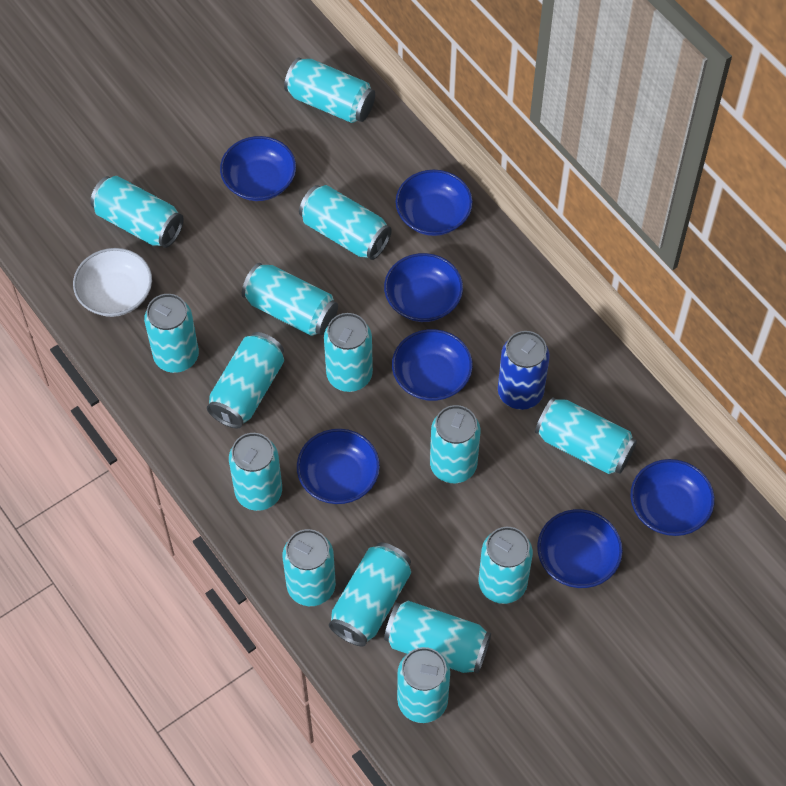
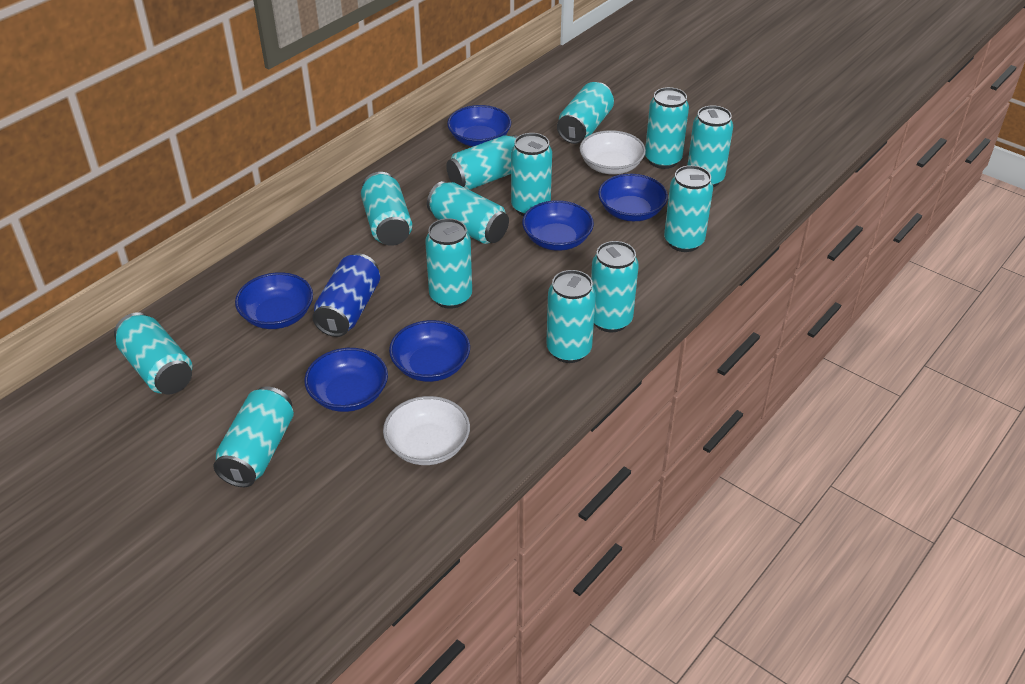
blue bowl: 7 -> 6
turquoise can: 15 -> 13
white bowl: 1 -> 2

